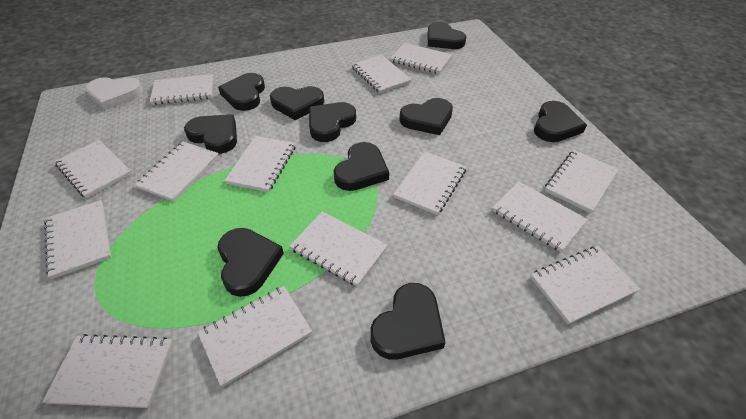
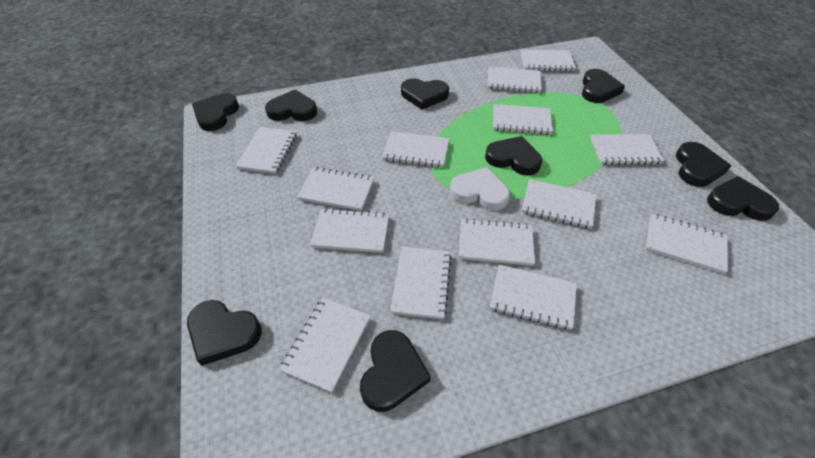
black heart: 10 -> 9

